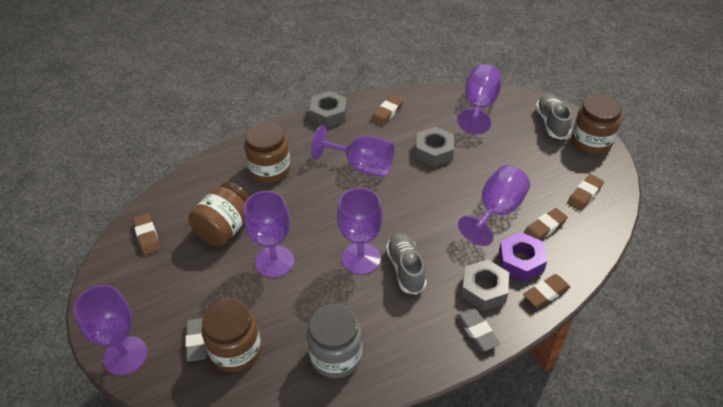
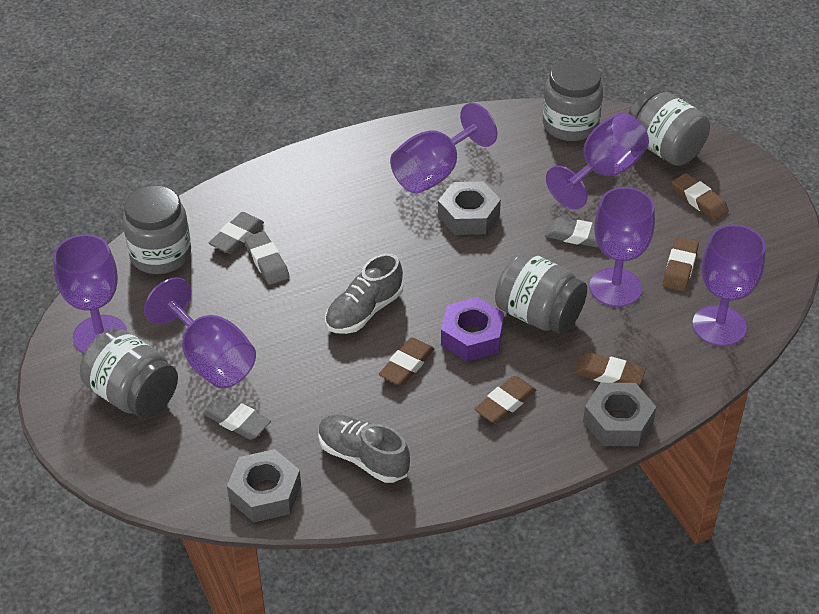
brown jar: 4 -> 0
grey eraser: 2 -> 4
grey jar: 1 -> 5

